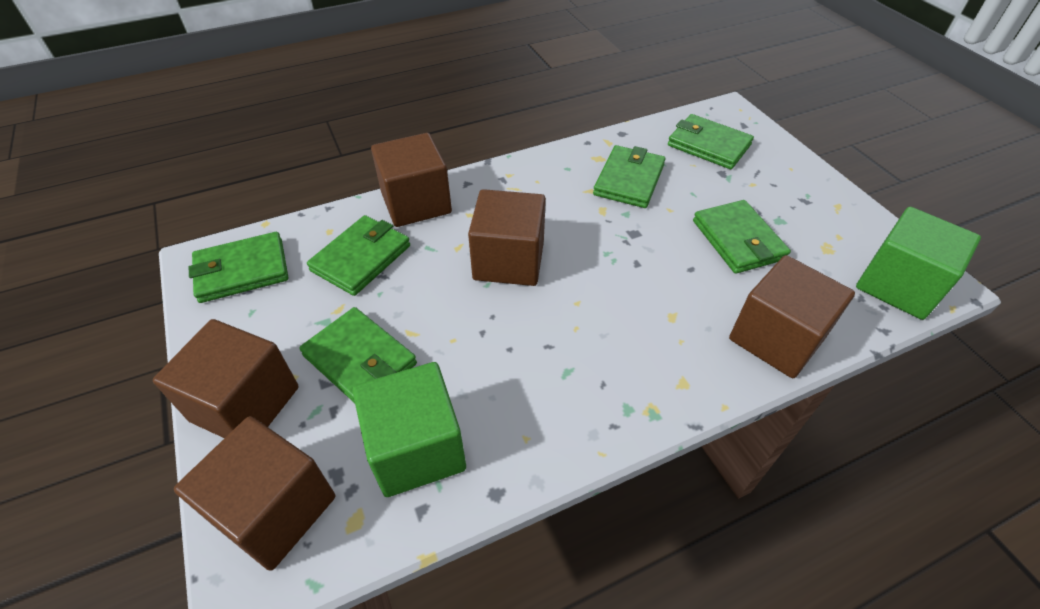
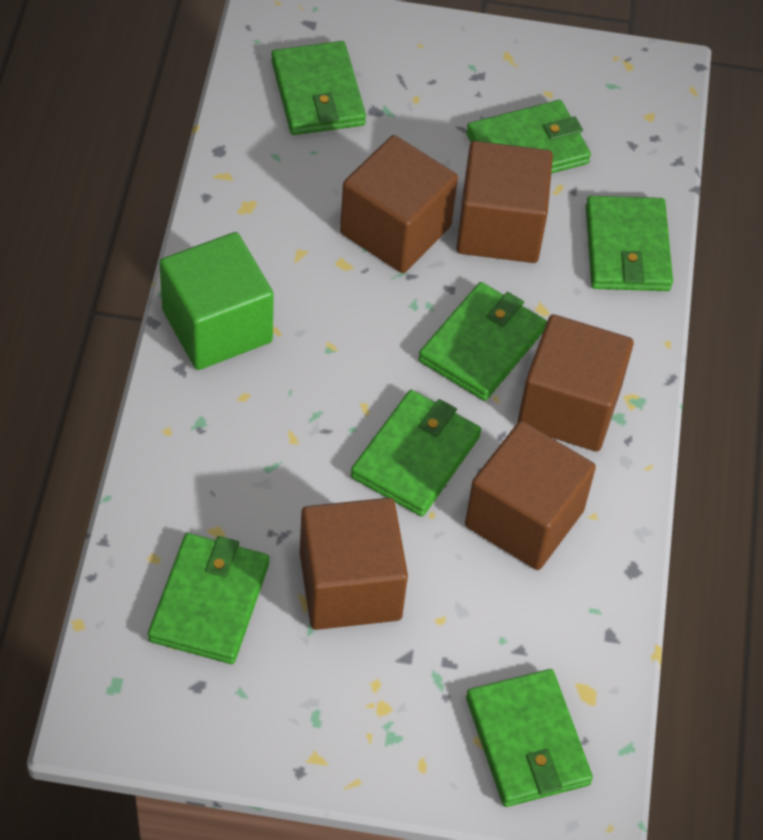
green cube: 2 -> 1
green wallet: 6 -> 7

